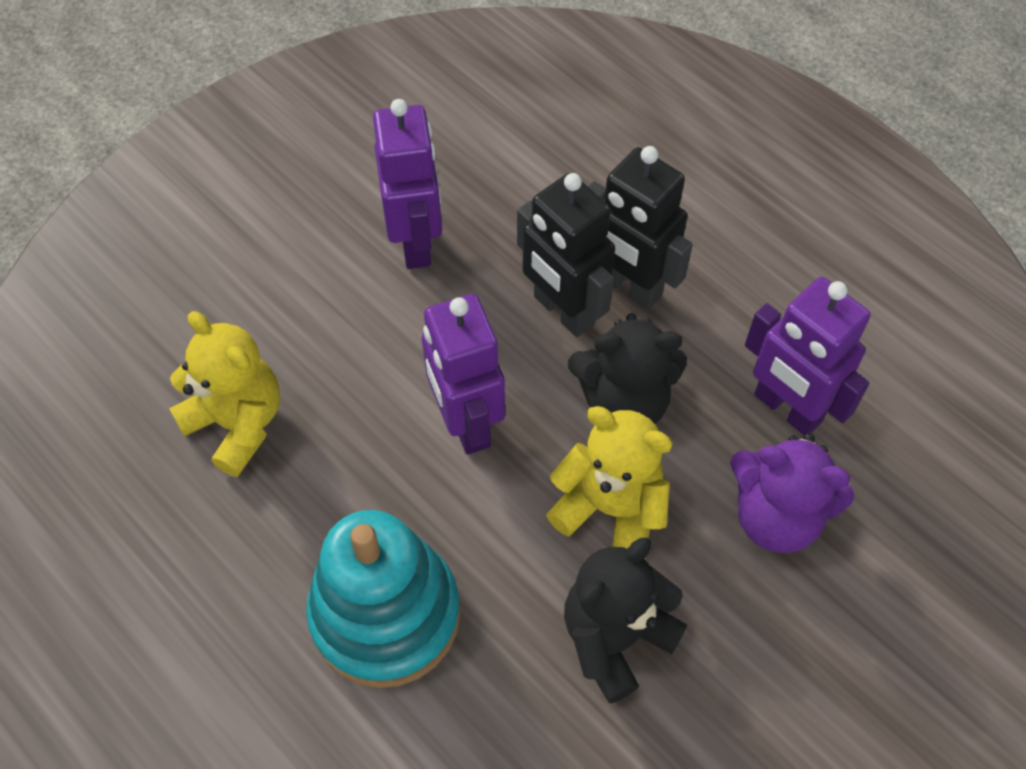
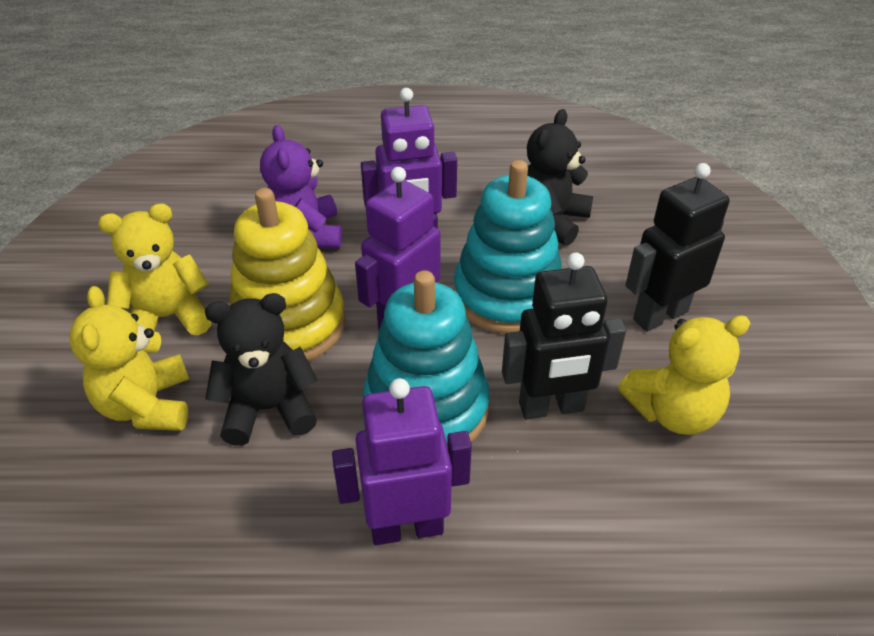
turquoise stacking toy: 1 -> 2
yellow stacking toy: 0 -> 1
yellow teddy bear: 2 -> 3

